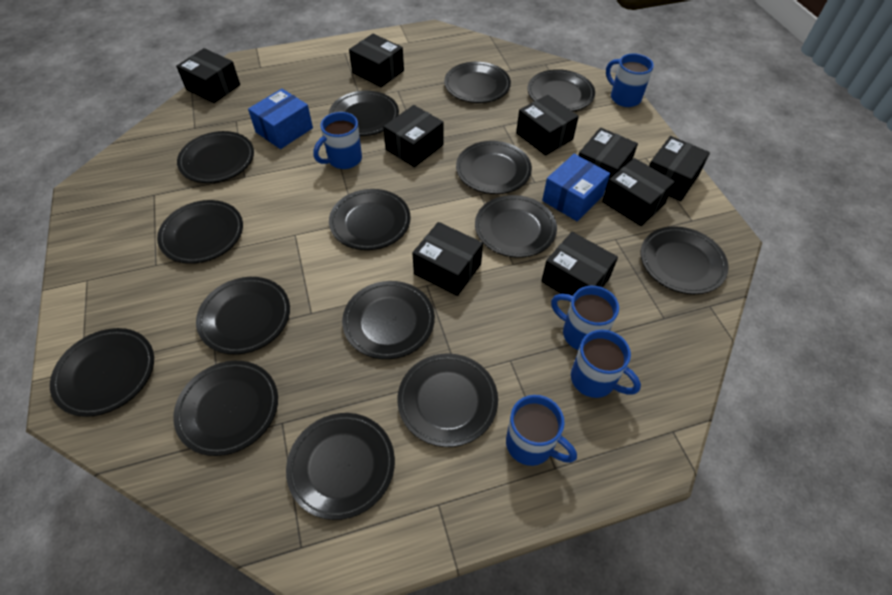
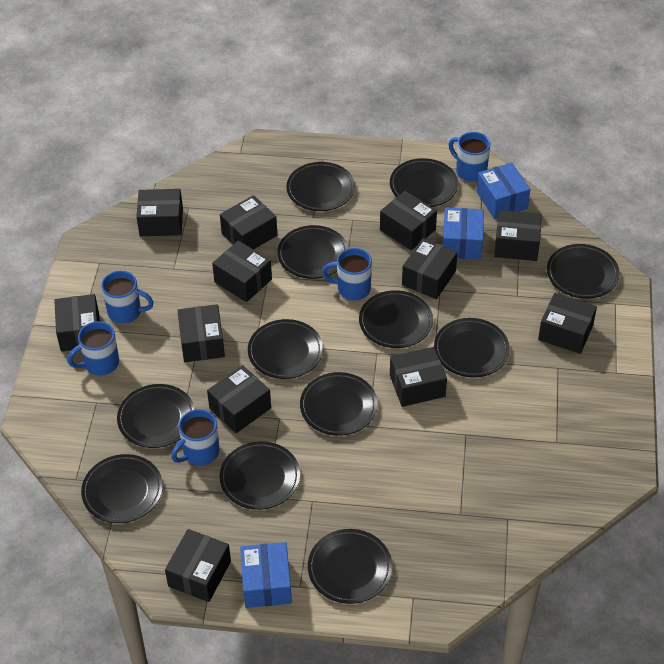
black box: 9 -> 12
black plate: 15 -> 12
blue box: 2 -> 3

